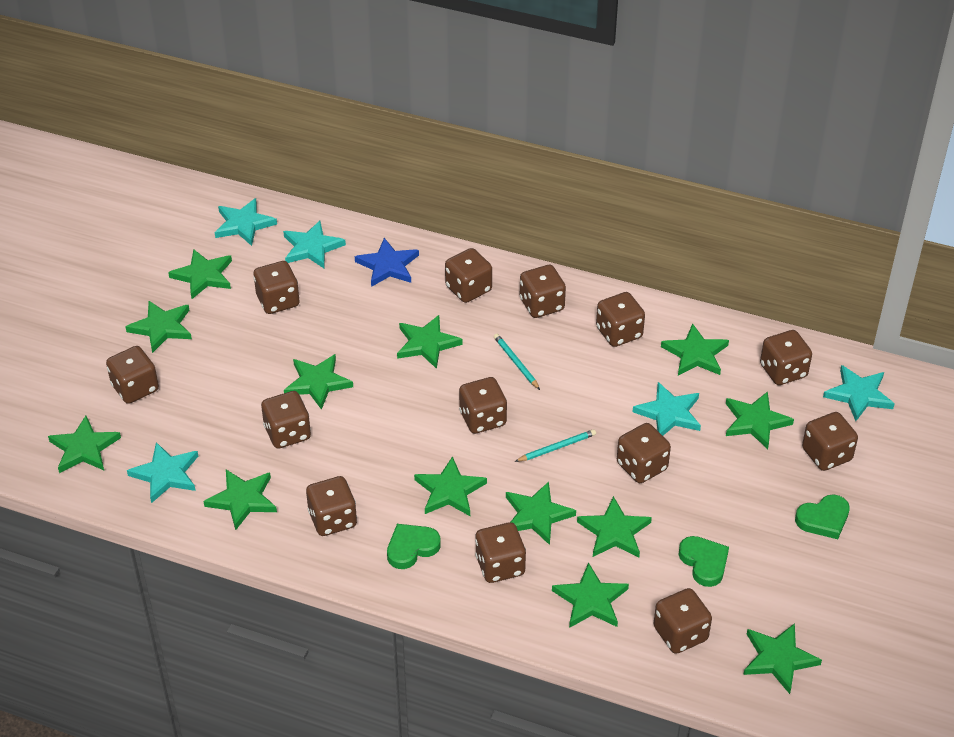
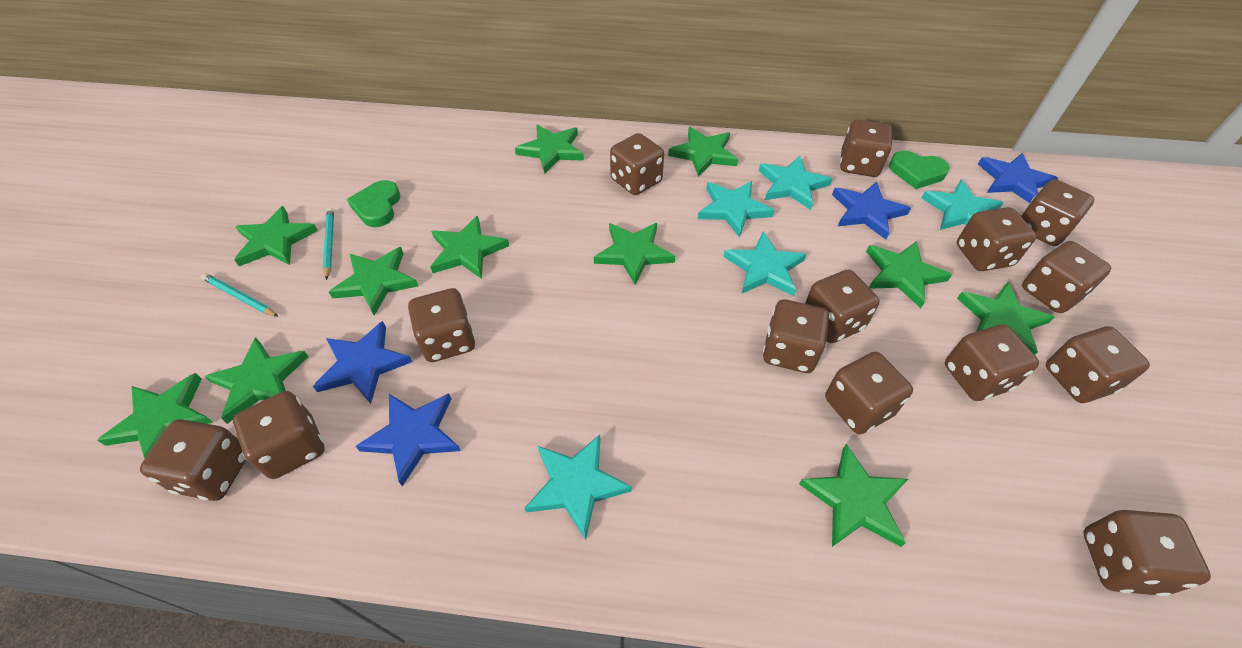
blue star: 1 -> 4
brown dice: 13 -> 14
green heart: 3 -> 2
green star: 13 -> 11

